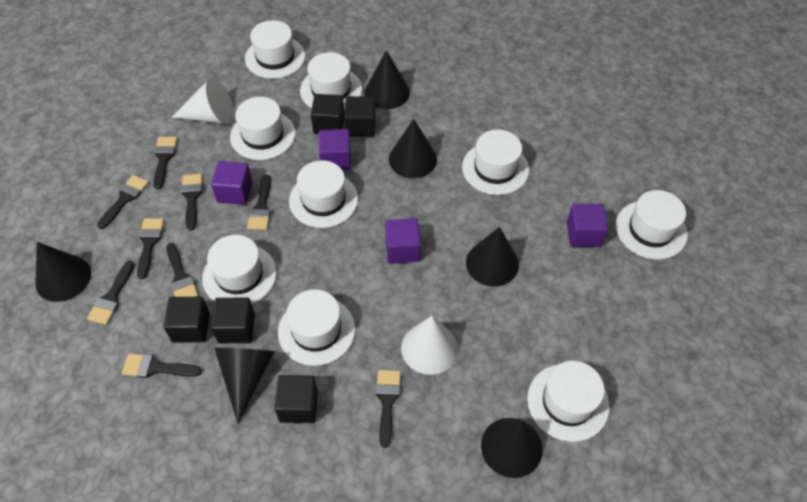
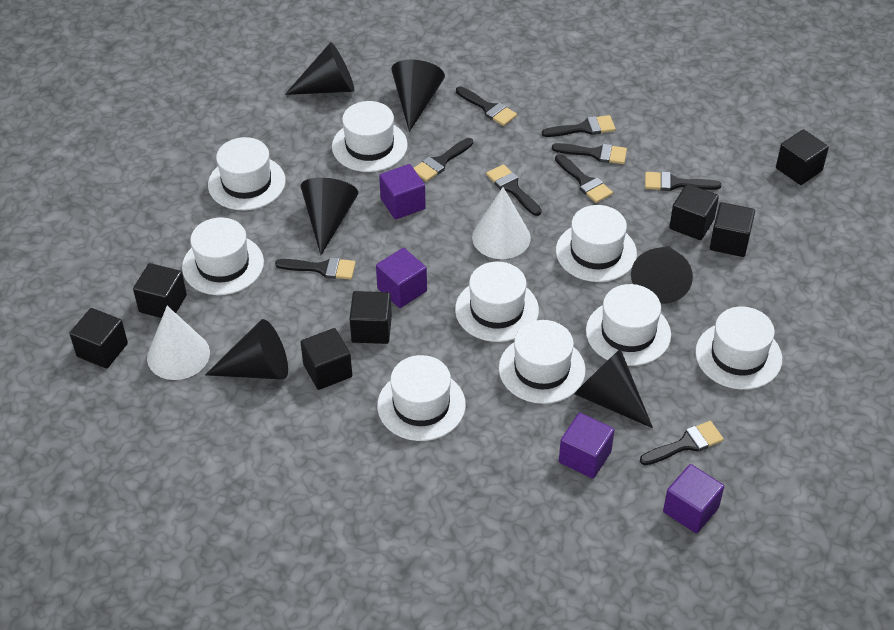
black cube: 5 -> 7

